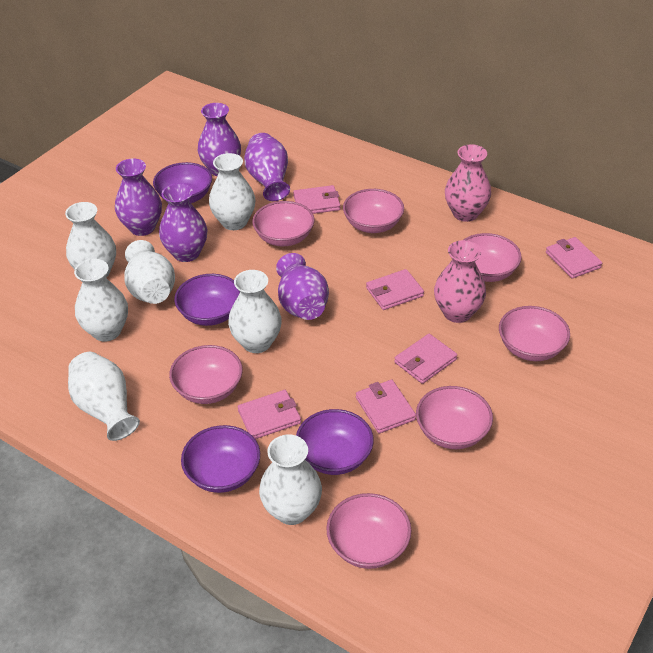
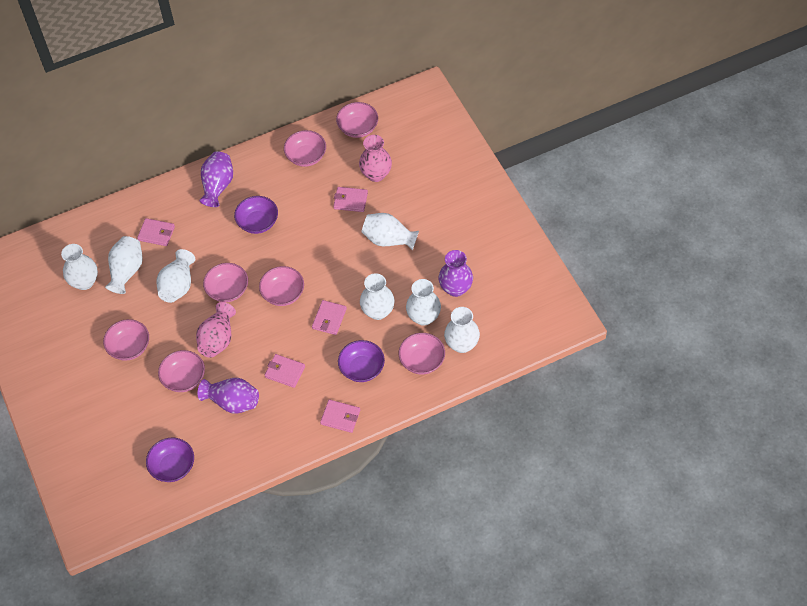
pink wallet: 6 -> 5
purple bowl: 4 -> 3
purple vase: 5 -> 3

